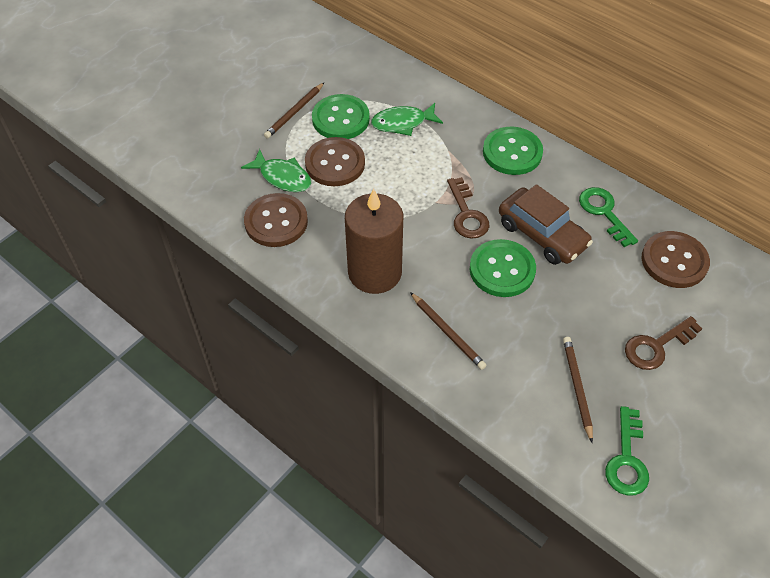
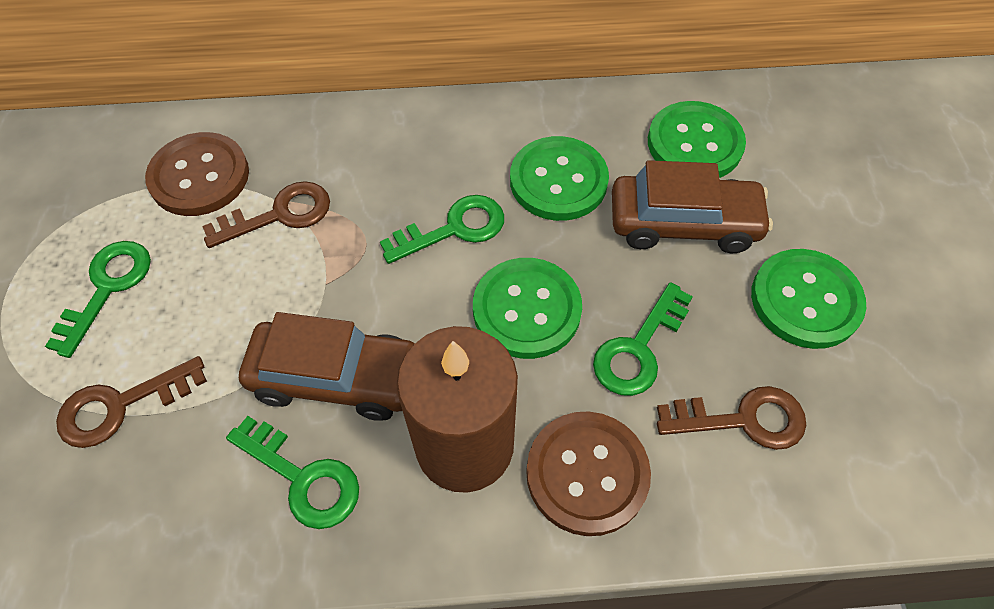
brown button: 3 -> 2
brown car: 1 -> 2
brown key: 2 -> 3
brown pencil: 3 -> 0
green button: 3 -> 4
green fish: 2 -> 0
green key: 2 -> 4

